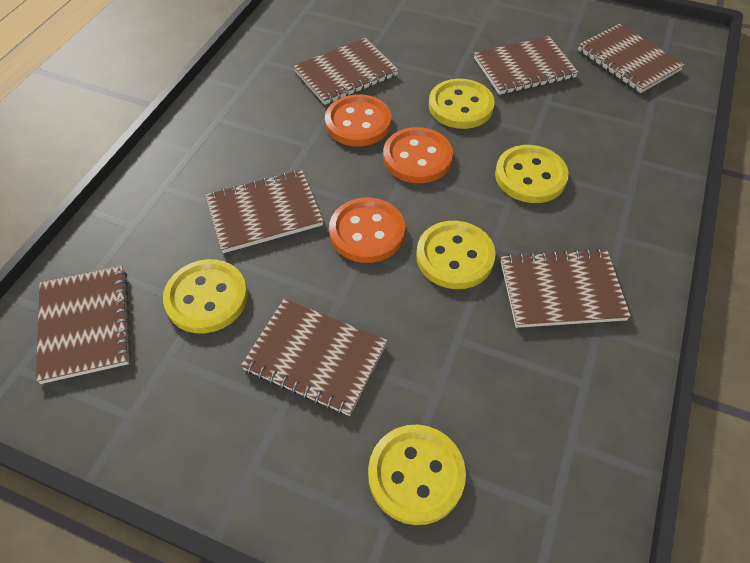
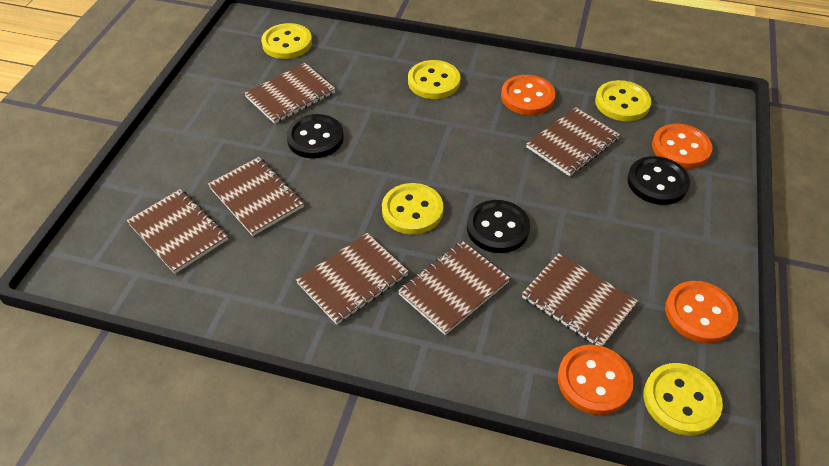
black button: 0 -> 3
orange button: 3 -> 4

